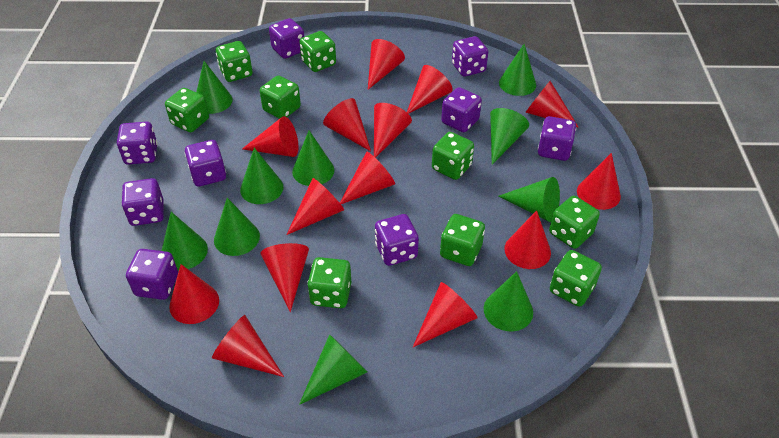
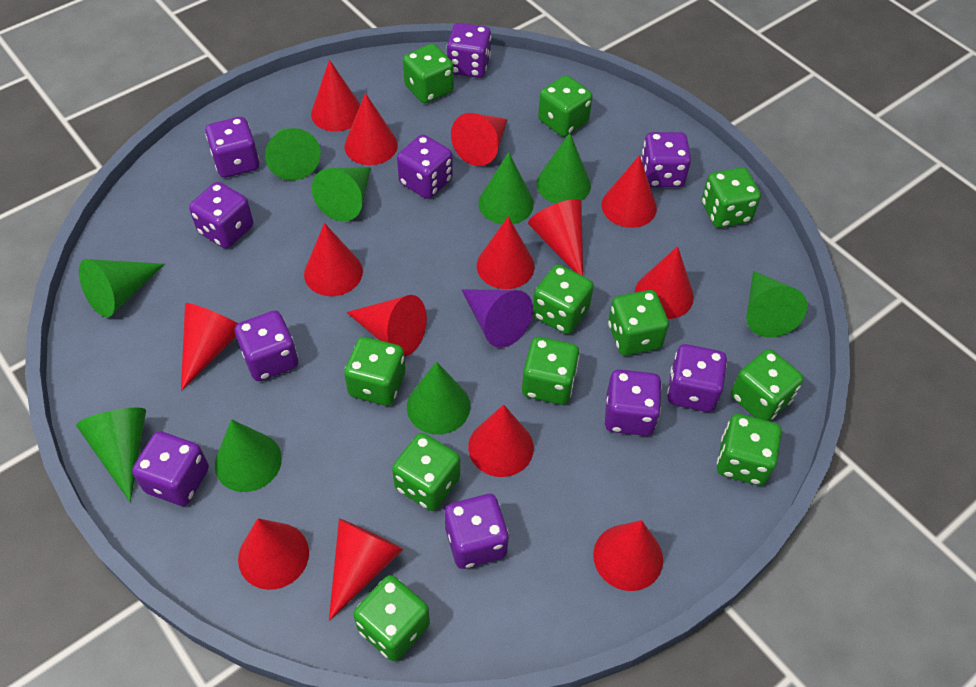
green cone: 10 -> 9
green dice: 9 -> 11
purple cone: 0 -> 1
purple dice: 9 -> 10

